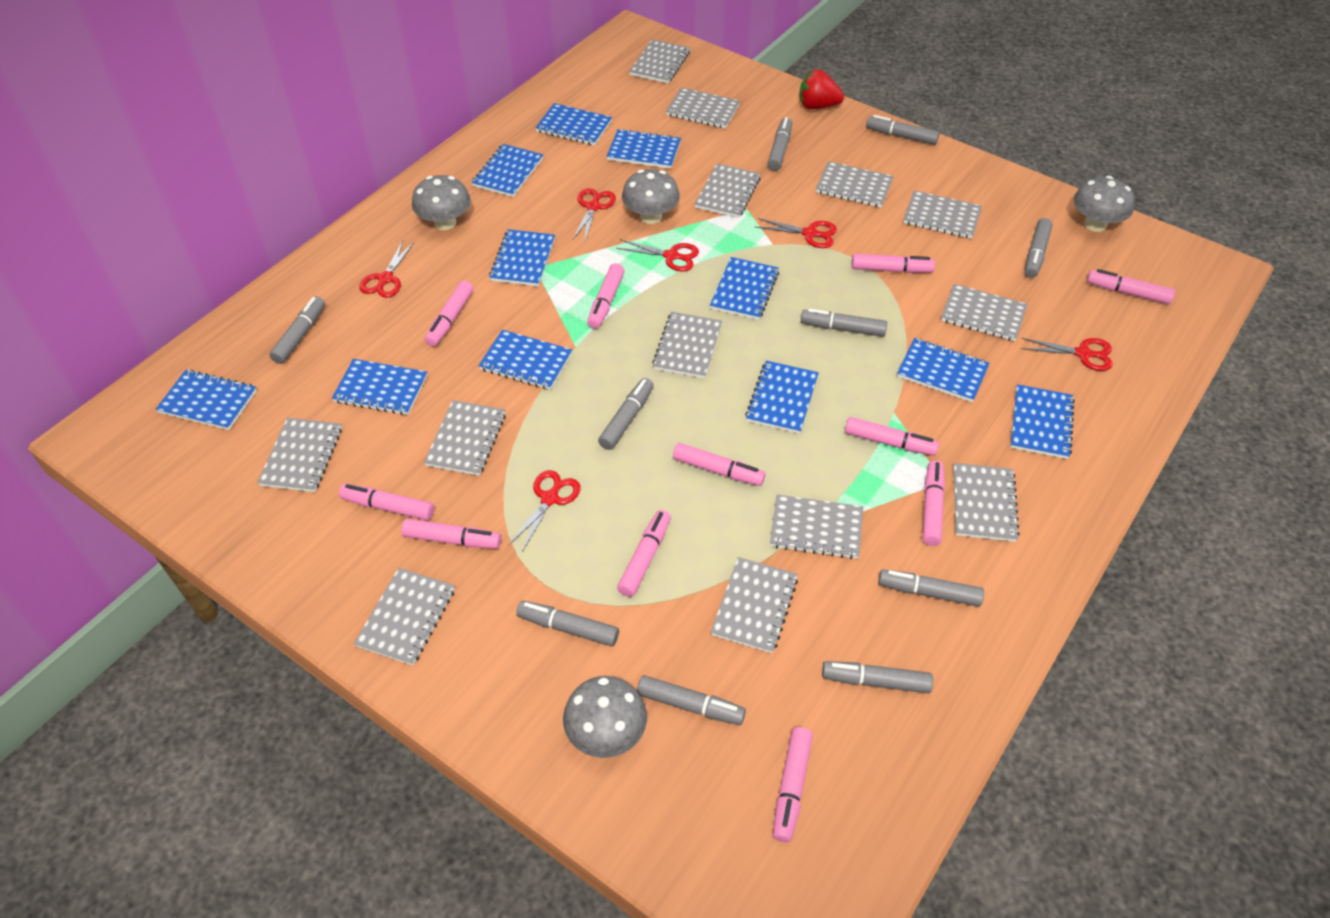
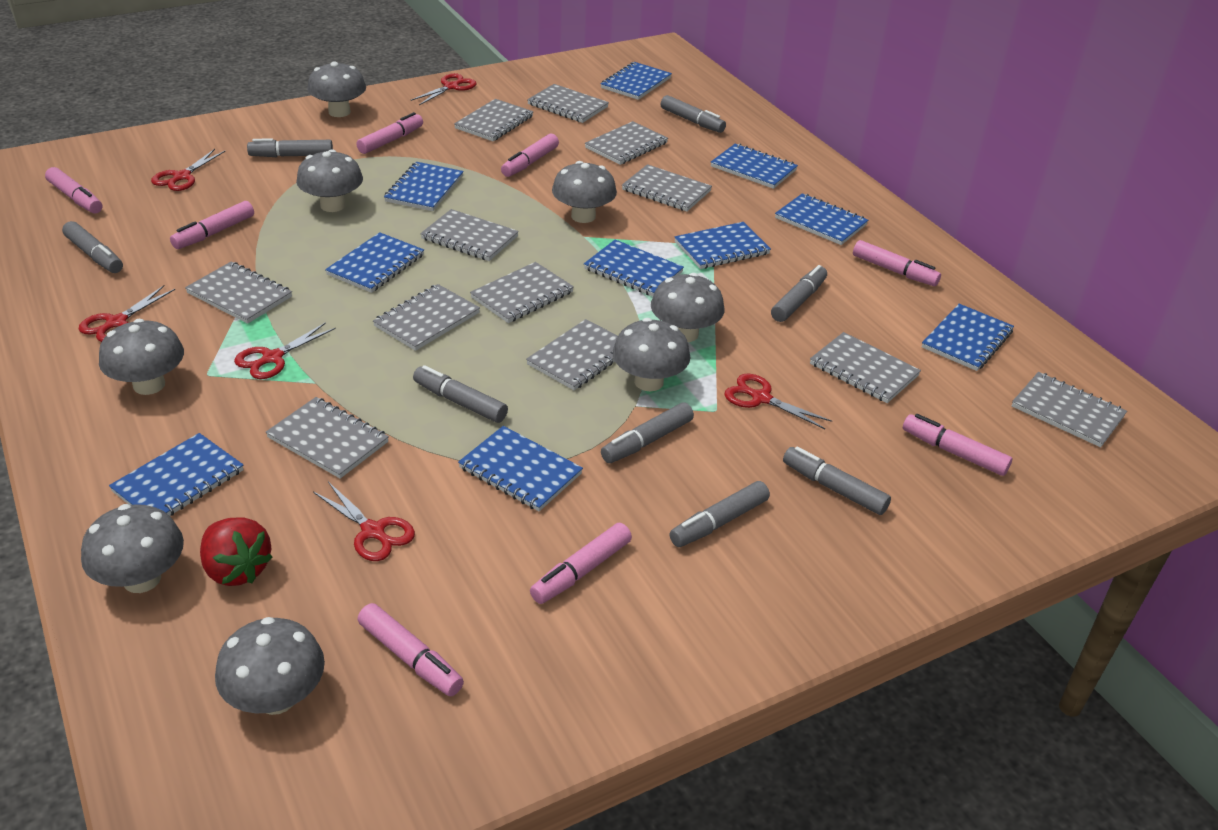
blue notebook: 11 -> 10
grey marker: 10 -> 8
grey mushroom: 4 -> 8
grey notebook: 13 -> 12
pink marker: 11 -> 8

